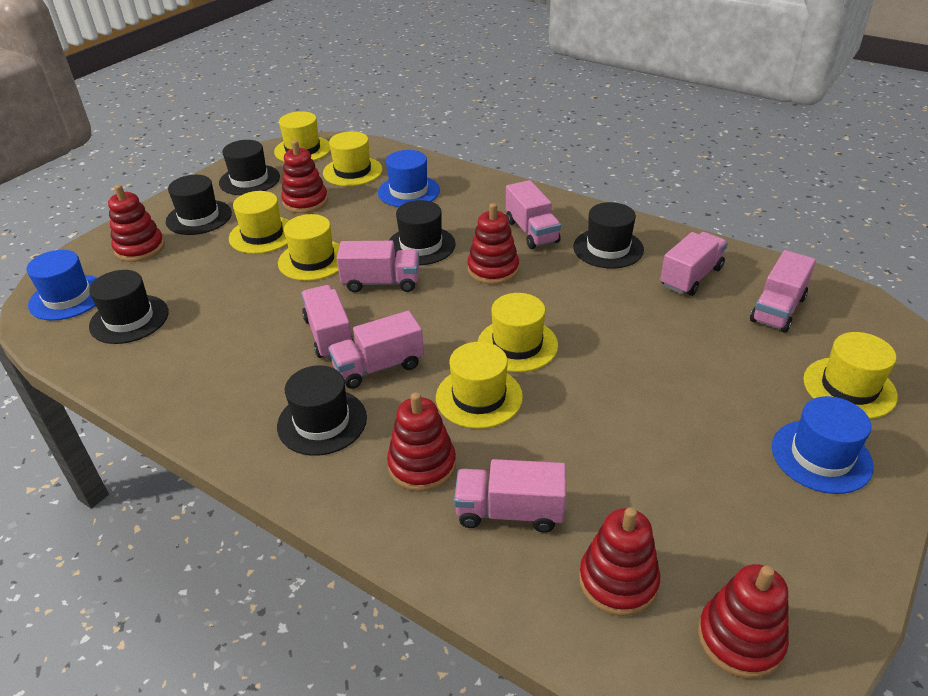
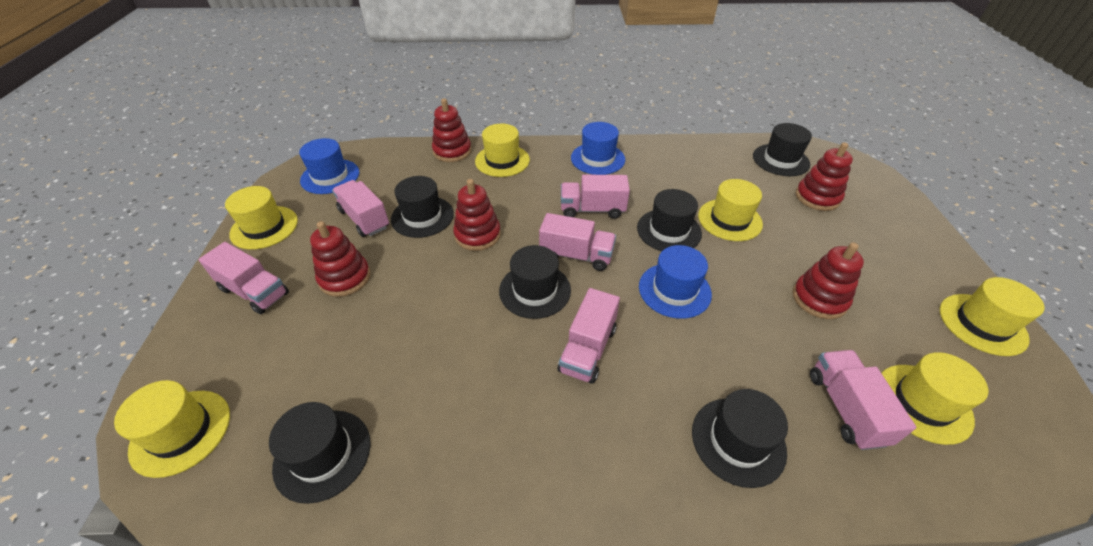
pink truck: 7 -> 6
red stacking toy: 6 -> 5
yellow hat: 7 -> 6

